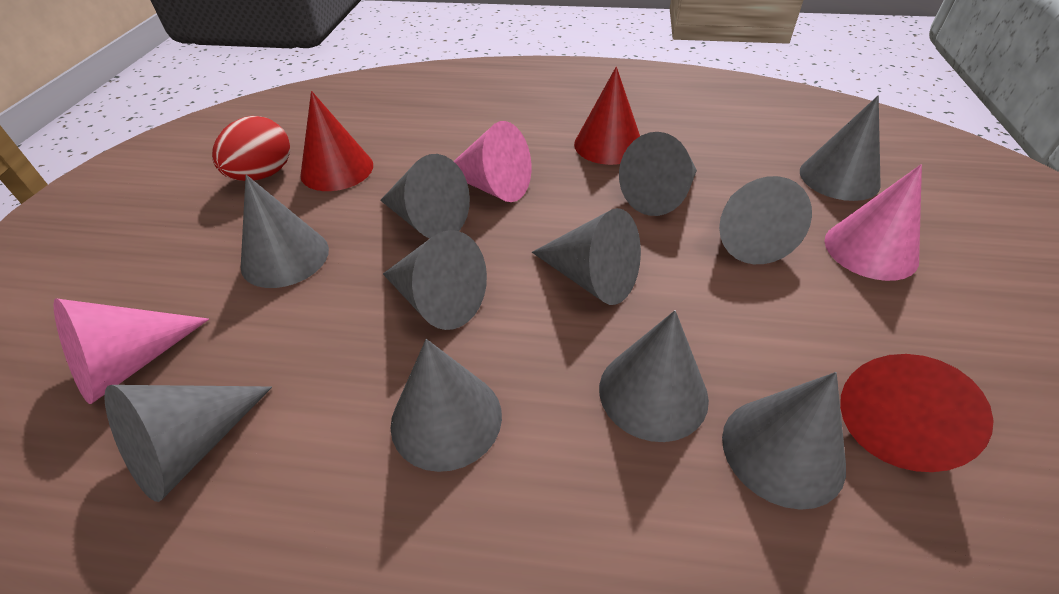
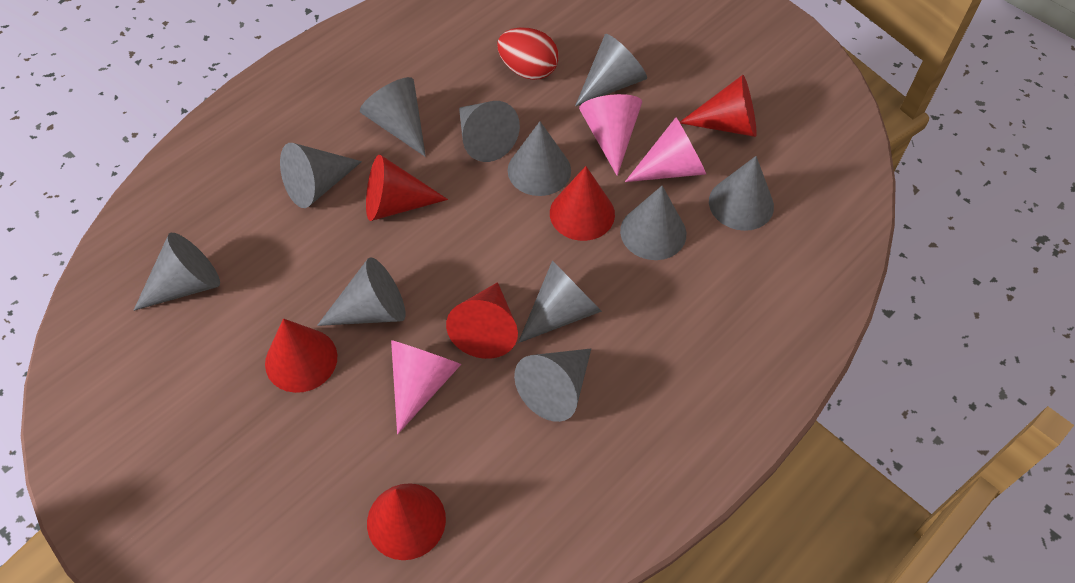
red cone: 3 -> 6

